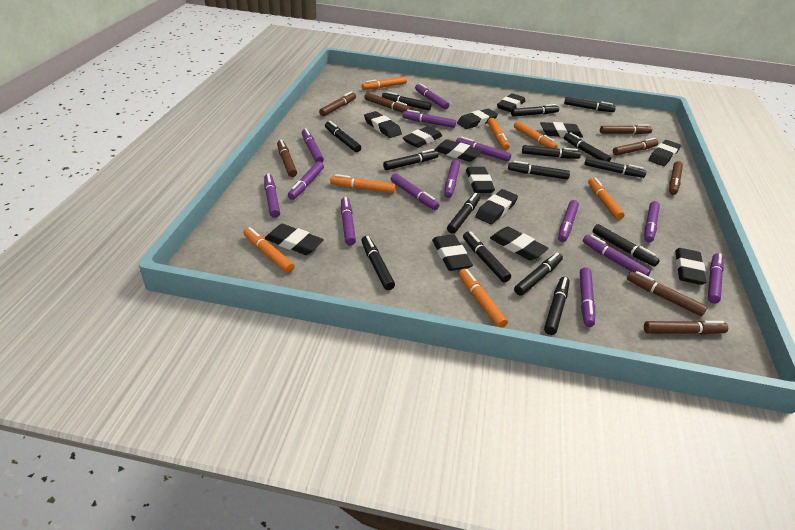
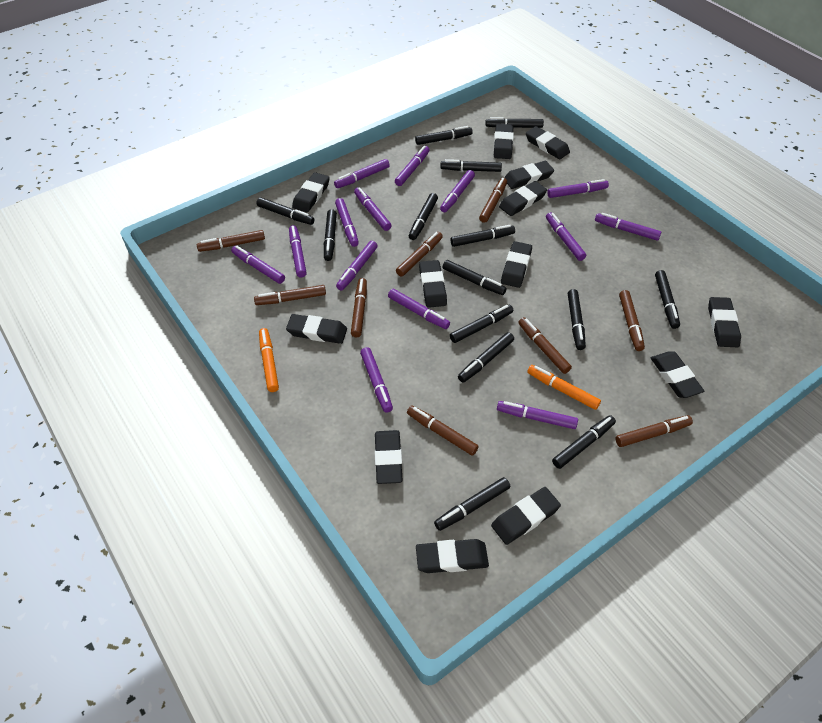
black marker: 15 -> 14
brown marker: 8 -> 9
orange marker: 7 -> 2

